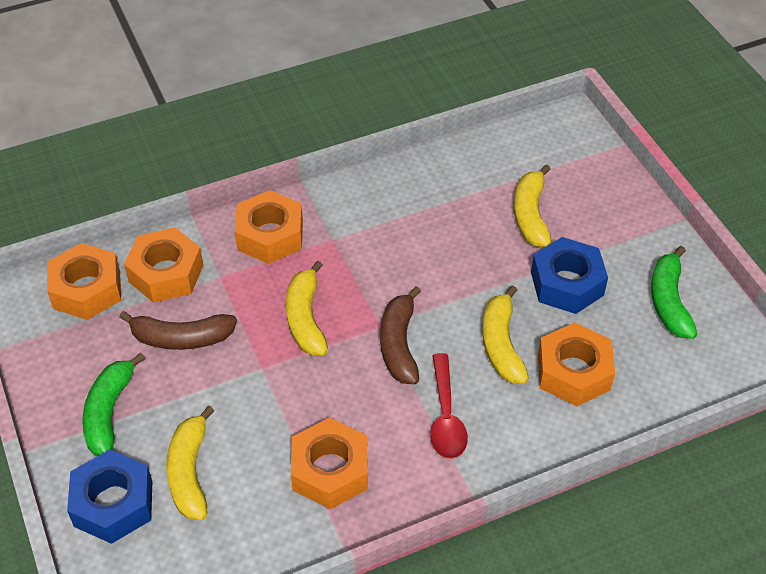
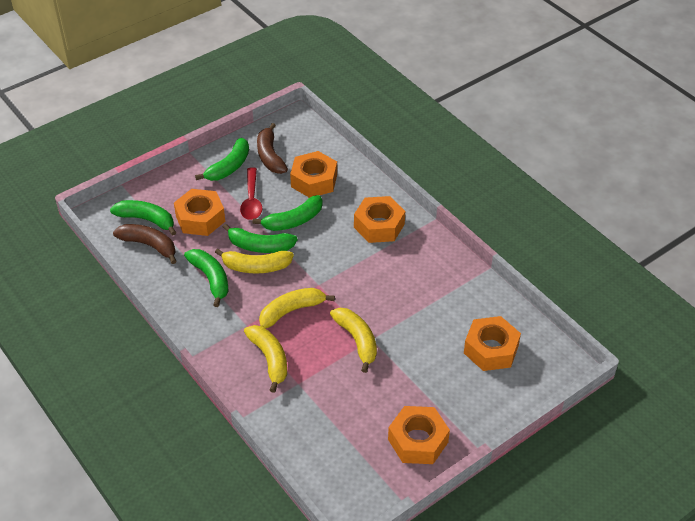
blue nut: 2 -> 0
green banana: 2 -> 5

